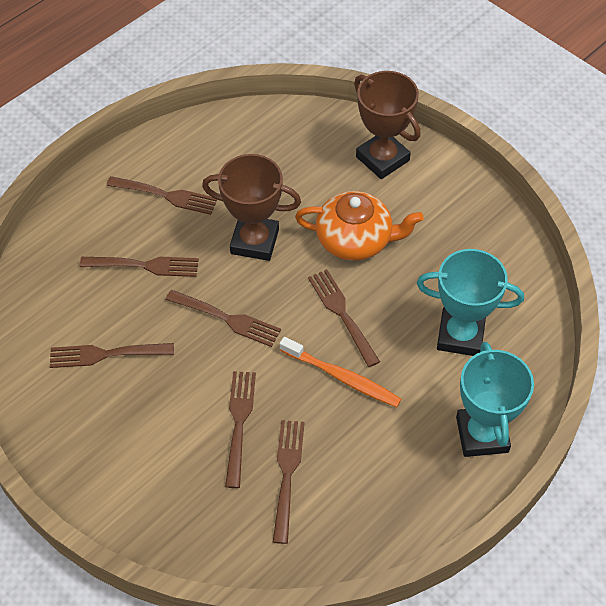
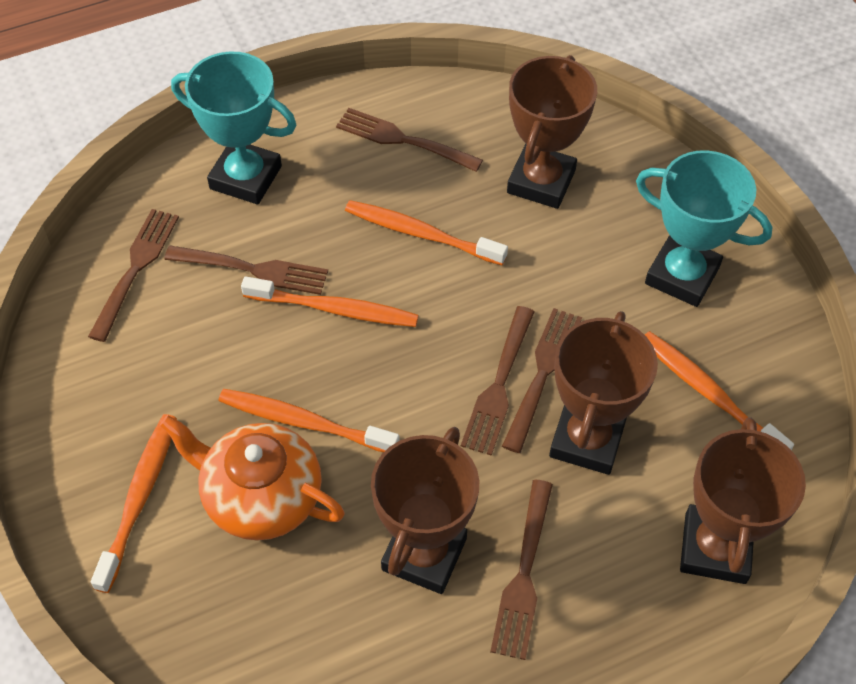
brown fork: 7 -> 6
brown trophy: 2 -> 4
orange toothbrush: 1 -> 5

